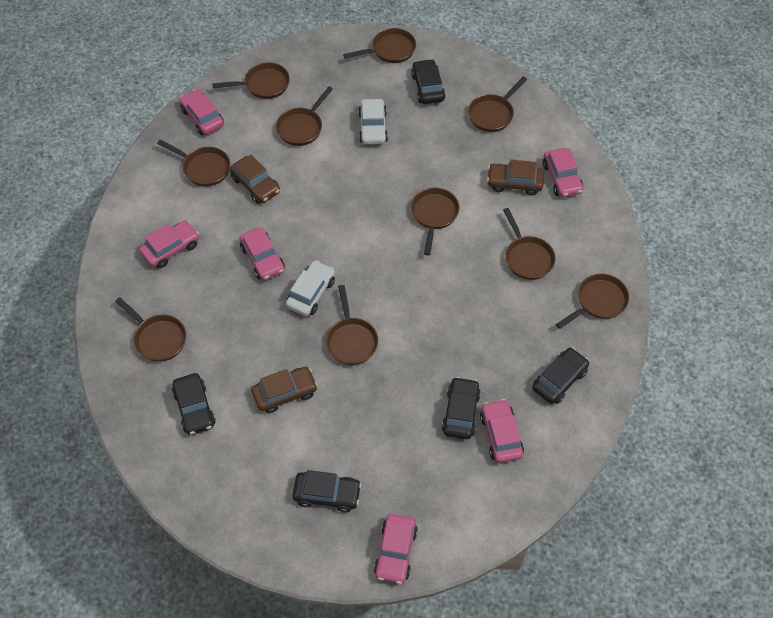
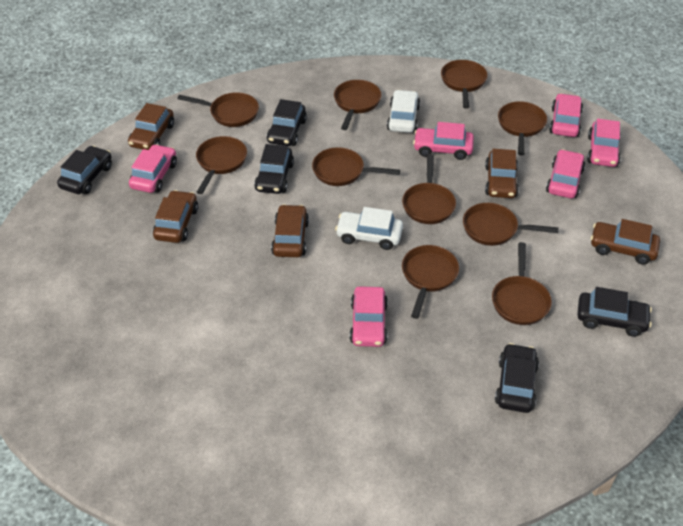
brown car: 3 -> 5

